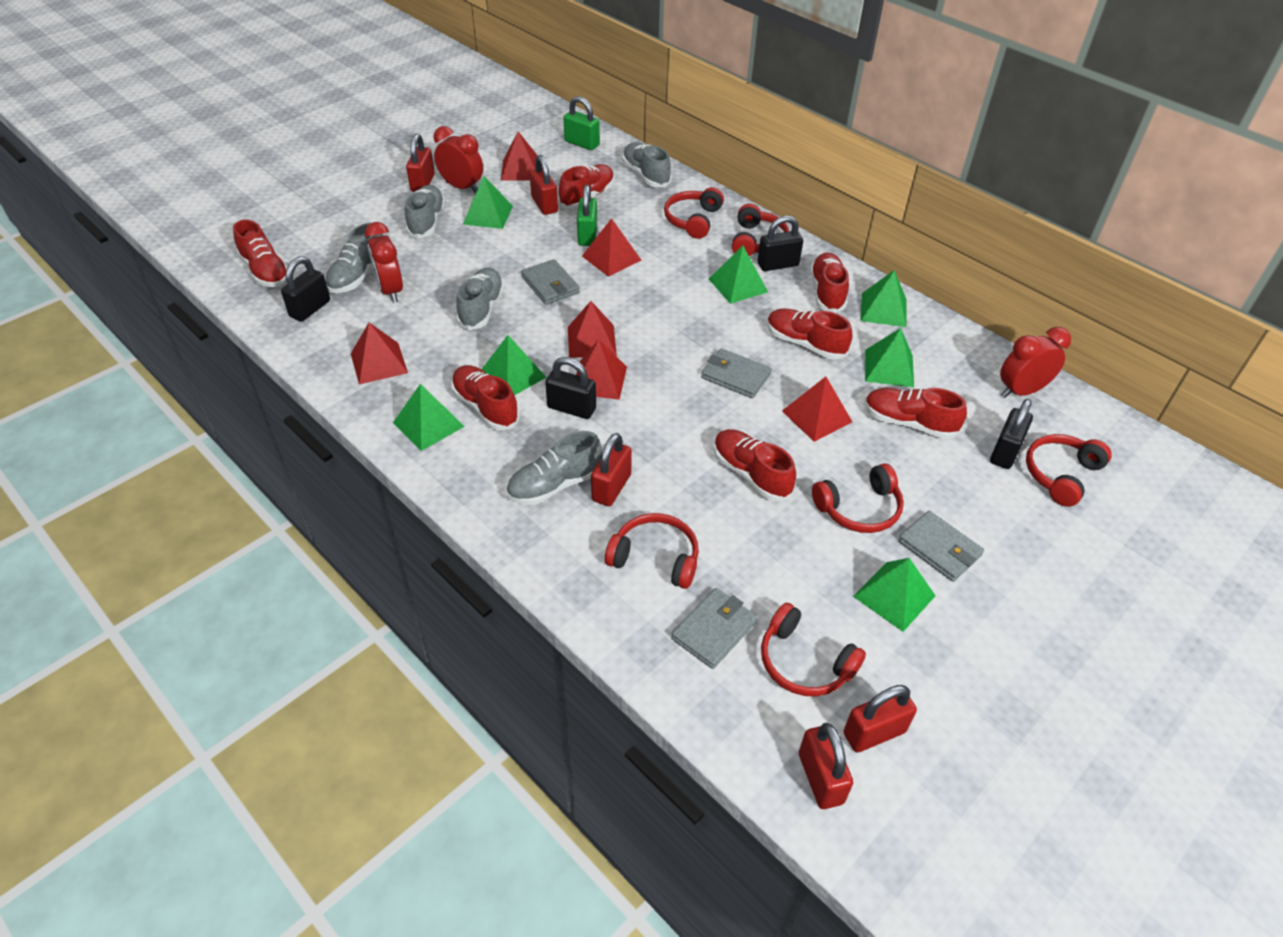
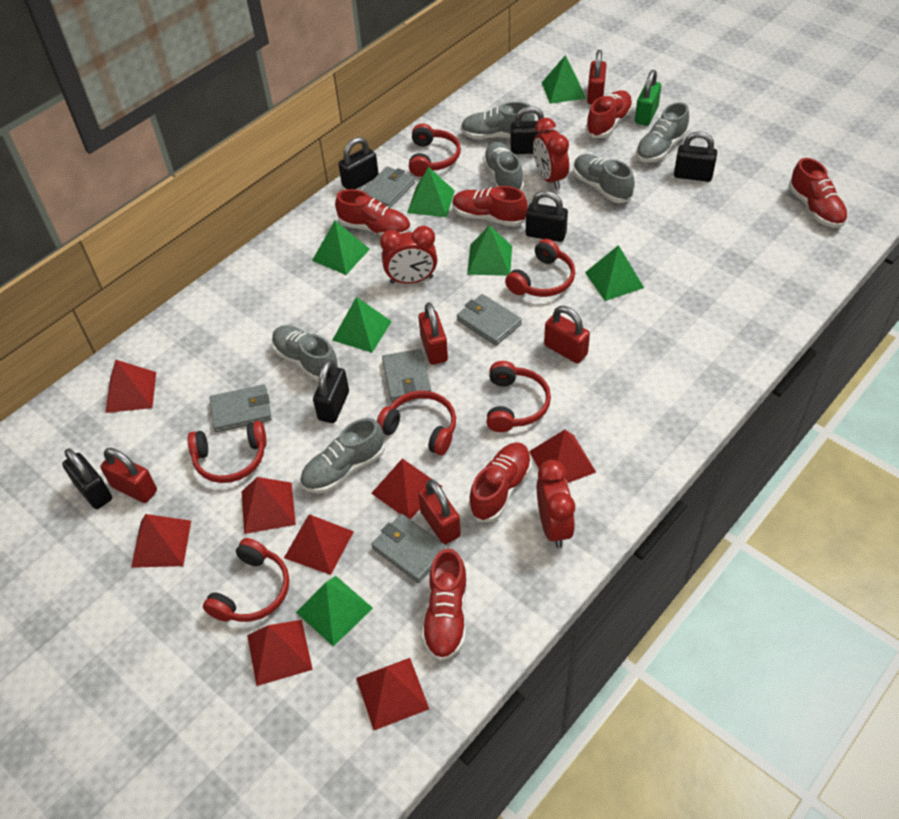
black padlock: 4 -> 6
green padlock: 2 -> 1
grey shoe: 5 -> 6
grey wallet: 4 -> 5
red pyramid: 6 -> 8
red shoe: 7 -> 6

